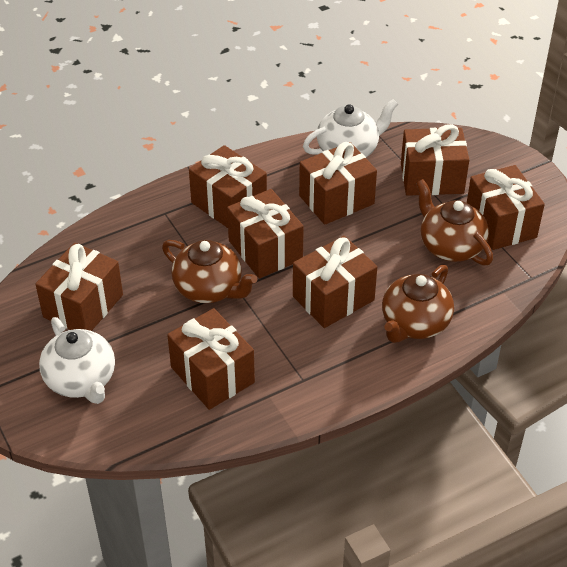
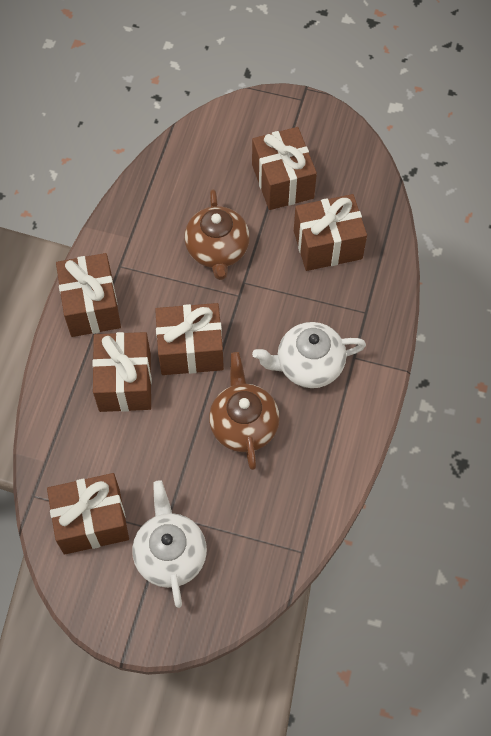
brown gift: 8 -> 6
brown teapot: 3 -> 2

